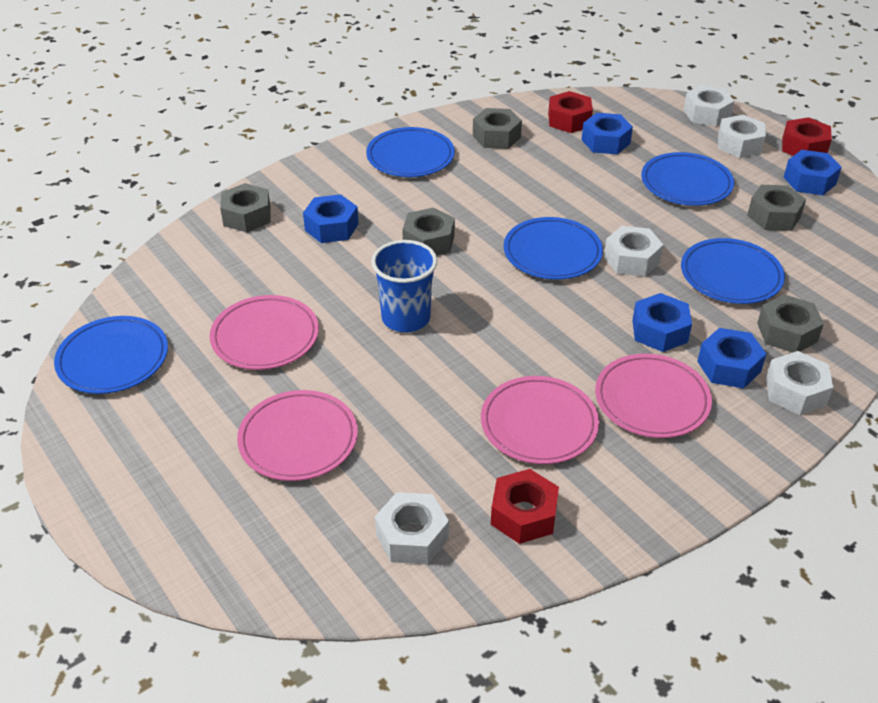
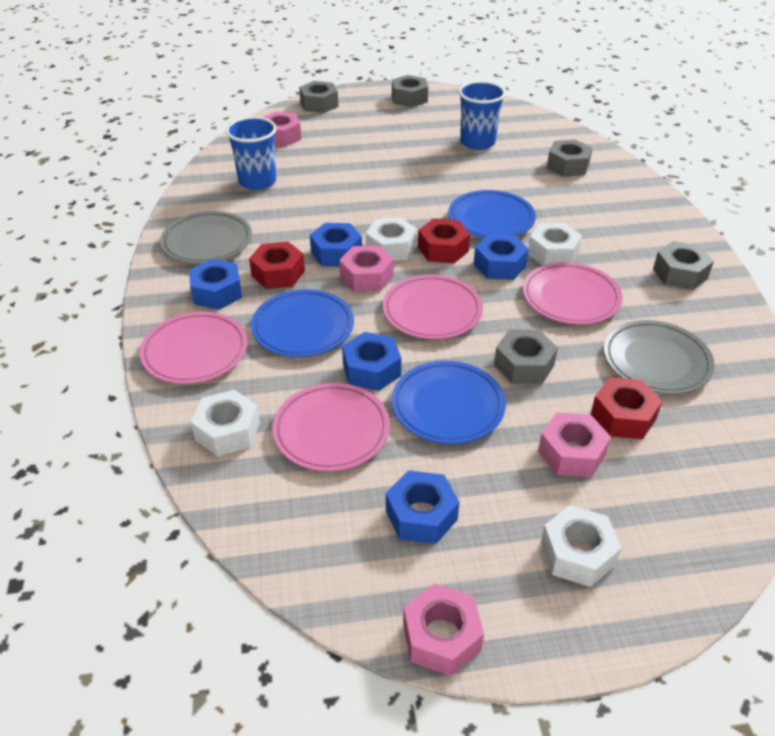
blue cup: 1 -> 2
blue plate: 5 -> 3
grey plate: 0 -> 2
pink nut: 0 -> 4
white nut: 5 -> 4

